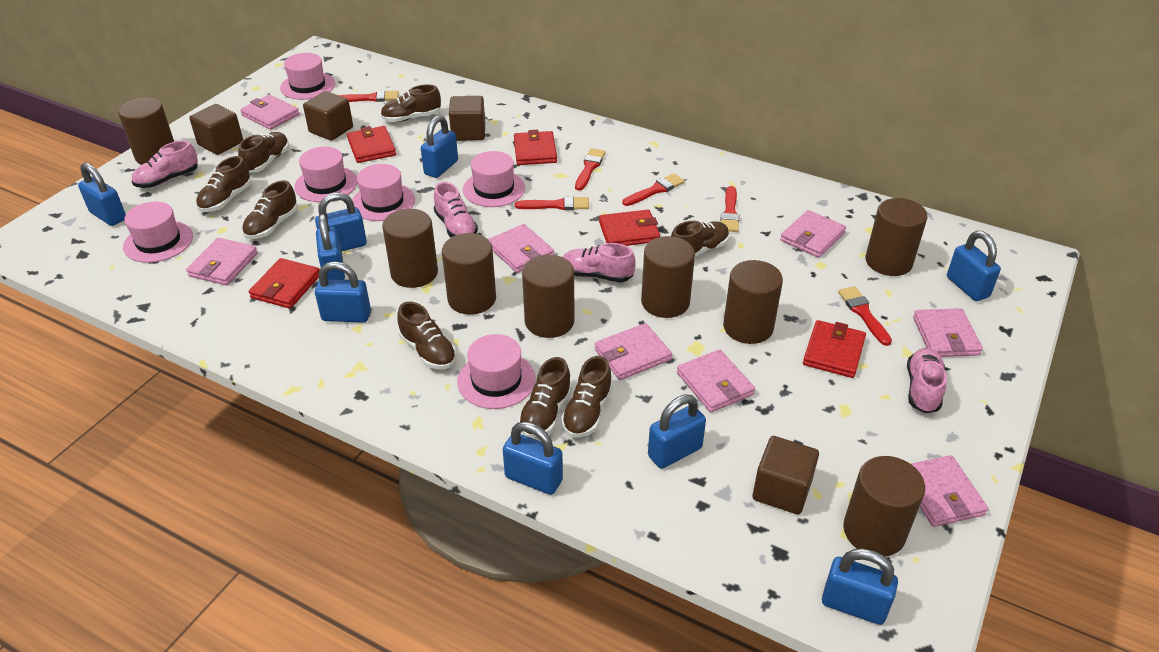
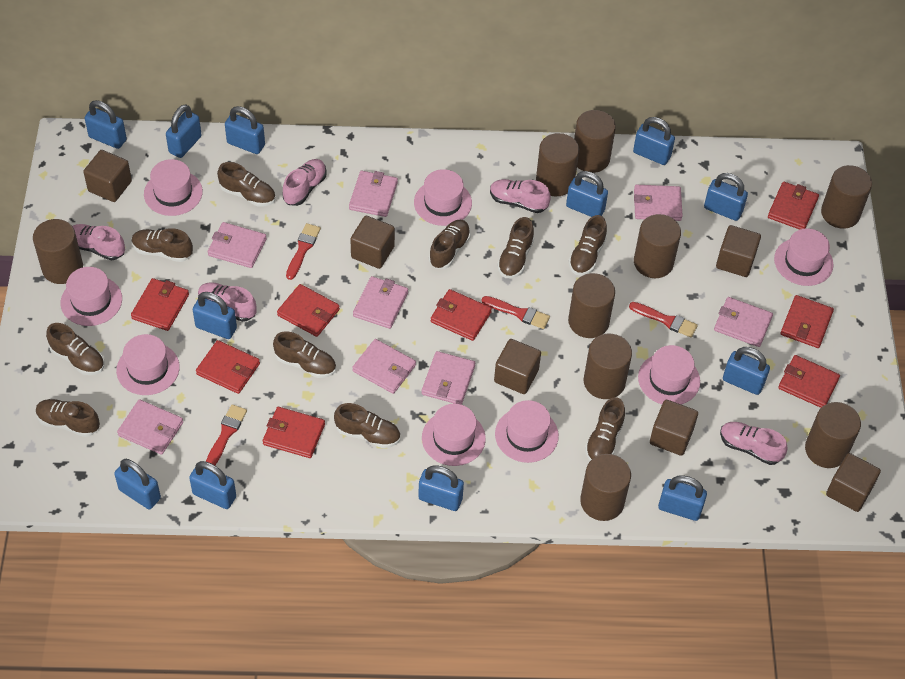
blue padlock: 9 -> 12
brown cube: 4 -> 6
brown cylinder: 8 -> 9
brown shoe: 8 -> 10
pink hat: 6 -> 8
pink shoe: 4 -> 5
red brush: 6 -> 4
red wallet: 5 -> 8

